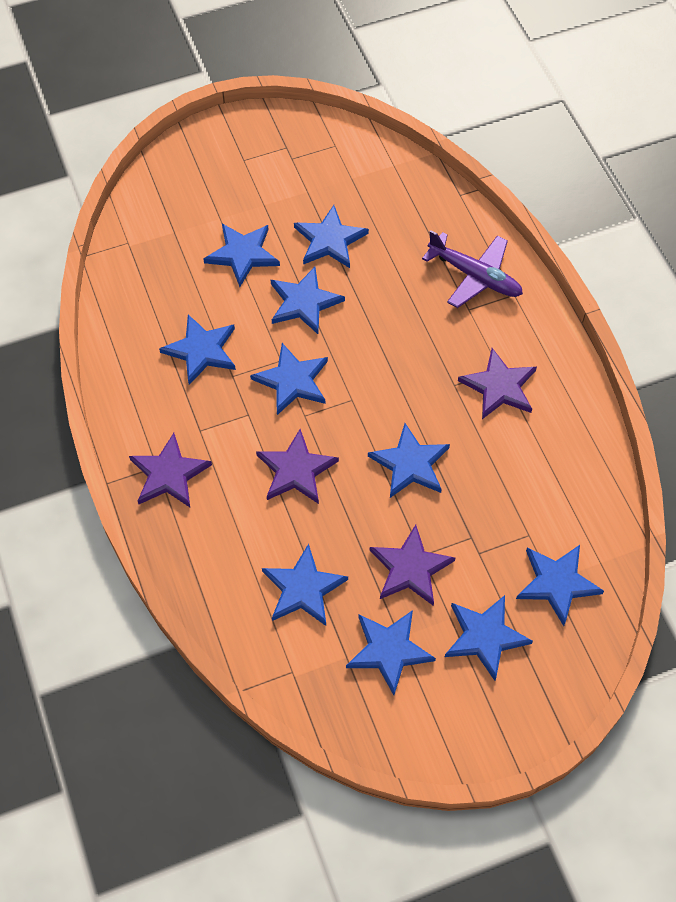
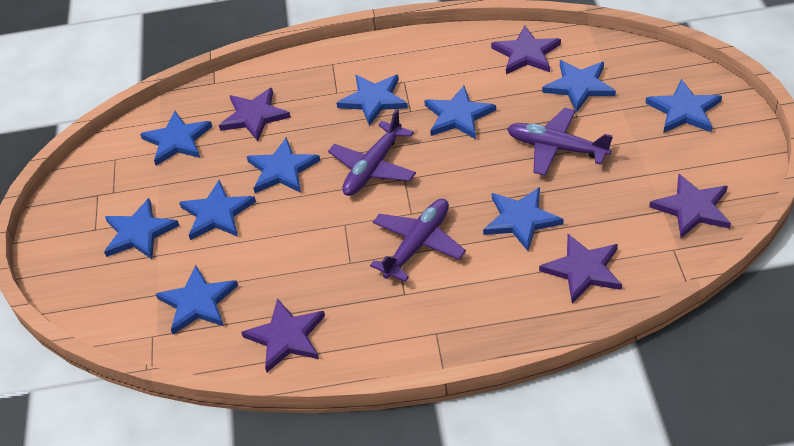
purple plane: 1 -> 3
purple star: 4 -> 5

